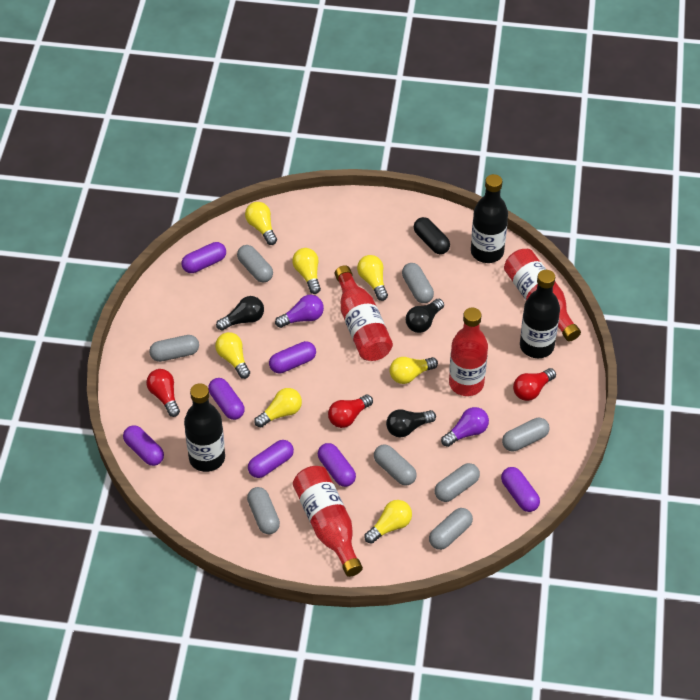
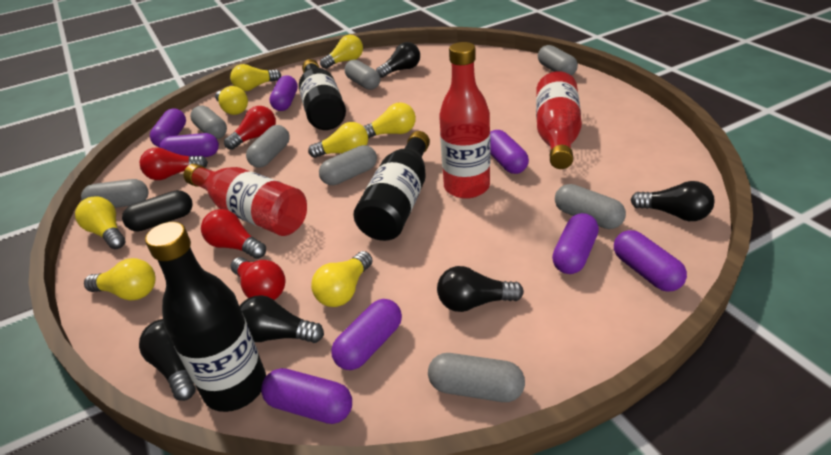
black light bulb: 3 -> 5
purple capsule: 7 -> 8
purple light bulb: 2 -> 0
red bottle: 4 -> 3
red light bulb: 3 -> 4
yellow light bulb: 7 -> 8

